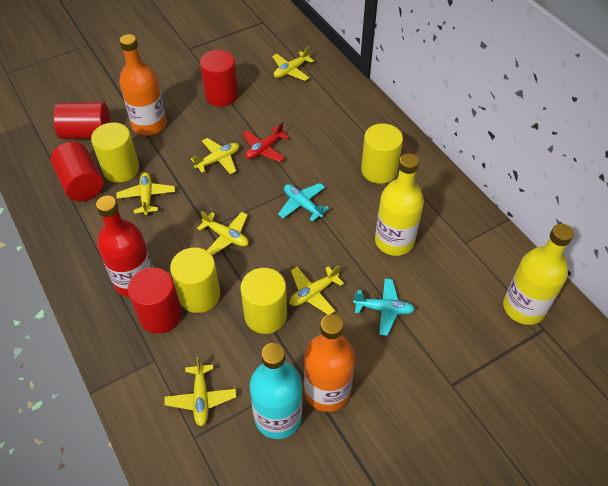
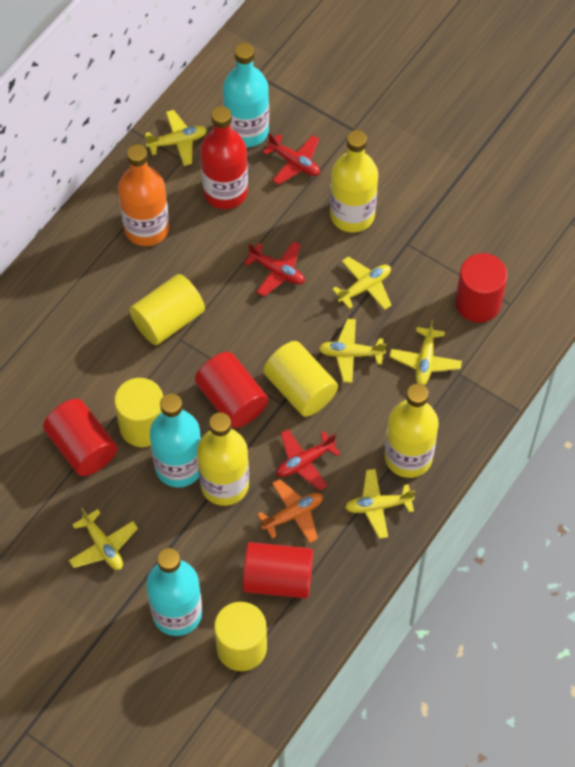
orange bottle: 2 -> 1
orange plane: 0 -> 1
red plane: 1 -> 3
turquoise bottle: 1 -> 3
turquoise plane: 2 -> 0
yellow bottle: 2 -> 3

